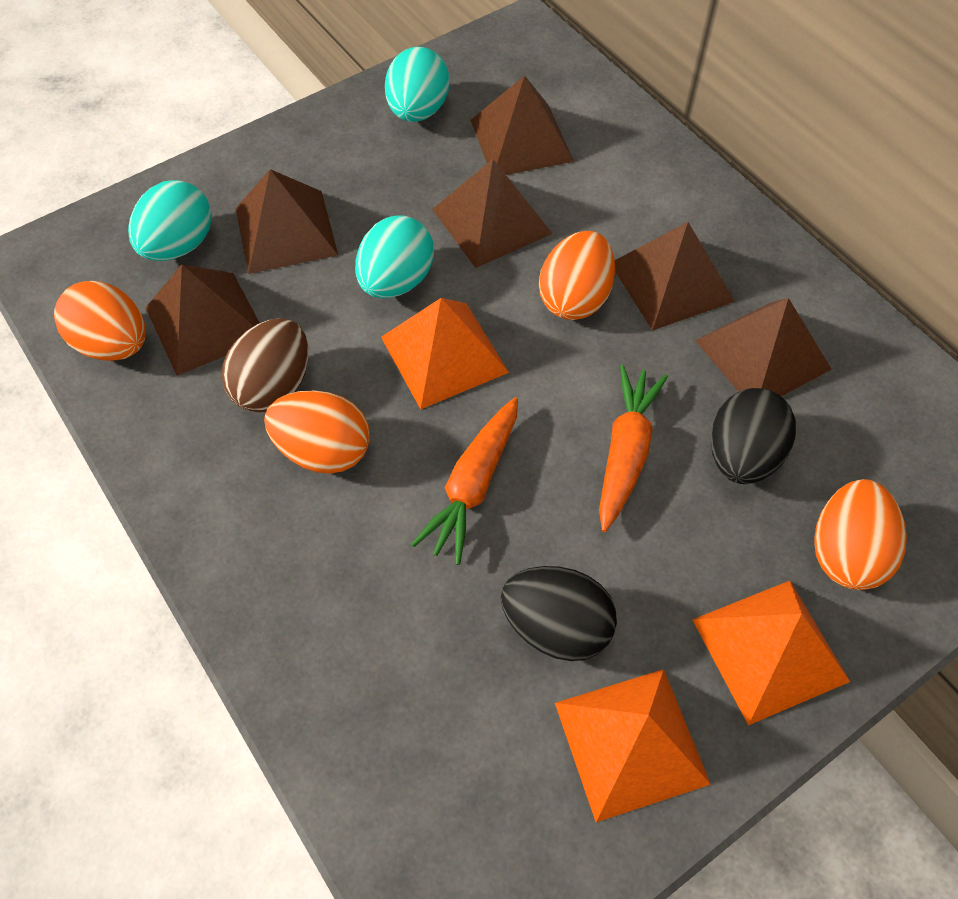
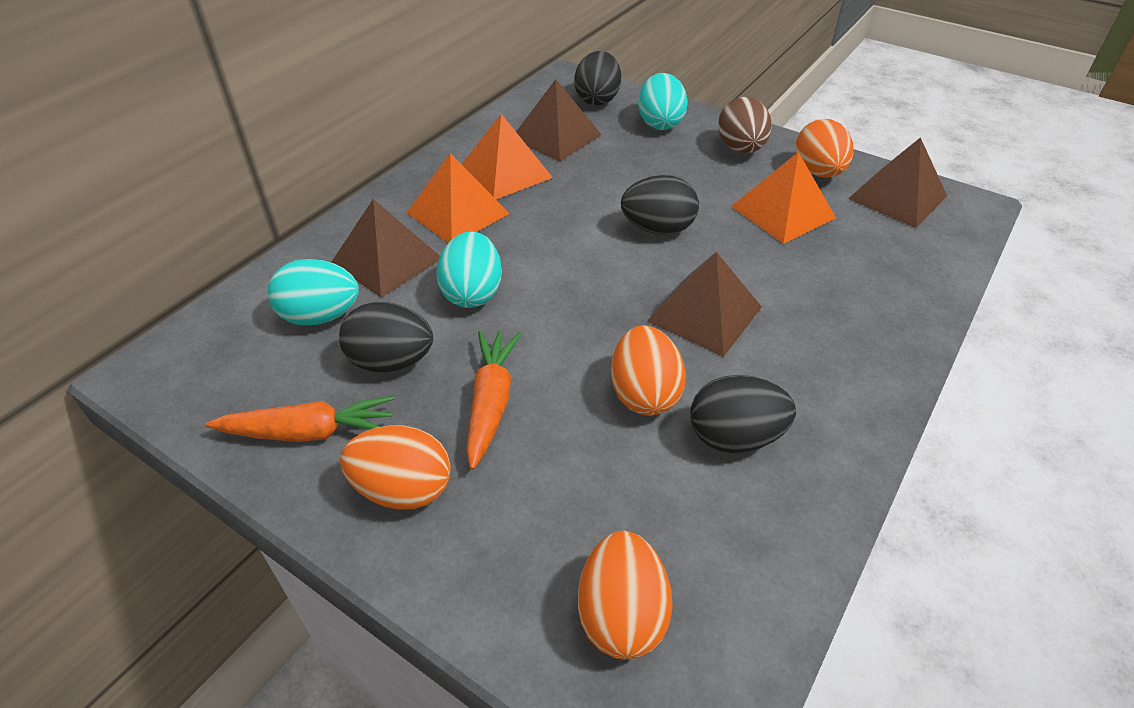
black egg: 2 -> 4
brown pyramid: 6 -> 4

